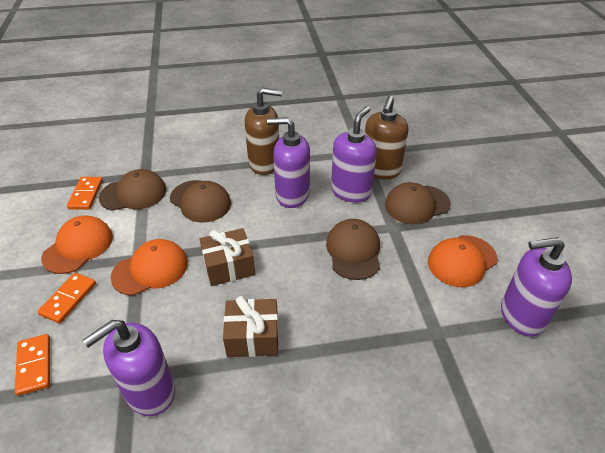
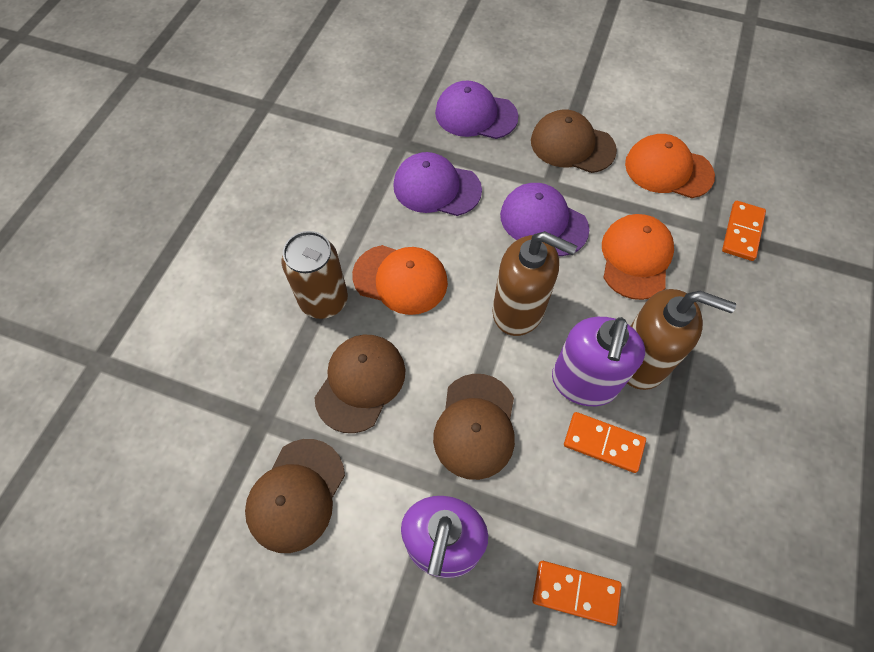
brown can: 0 -> 1
brown gift: 2 -> 0
purple cap: 0 -> 3
purple soap dispenser: 4 -> 2

